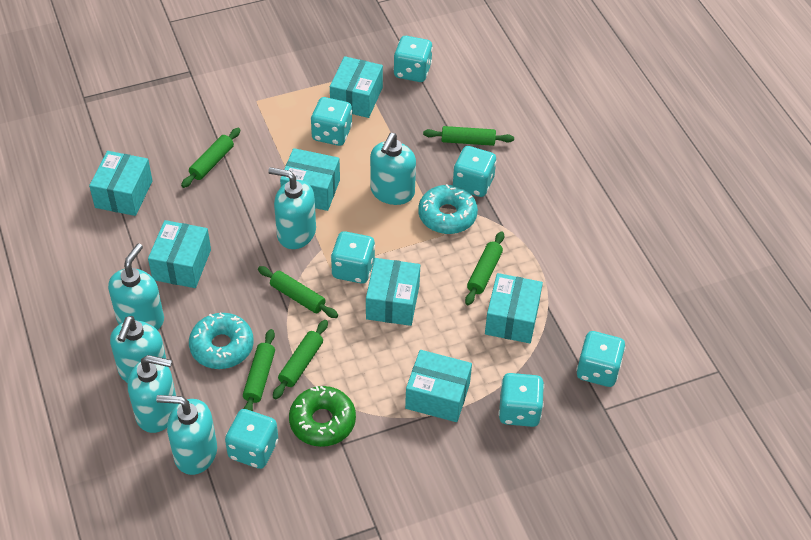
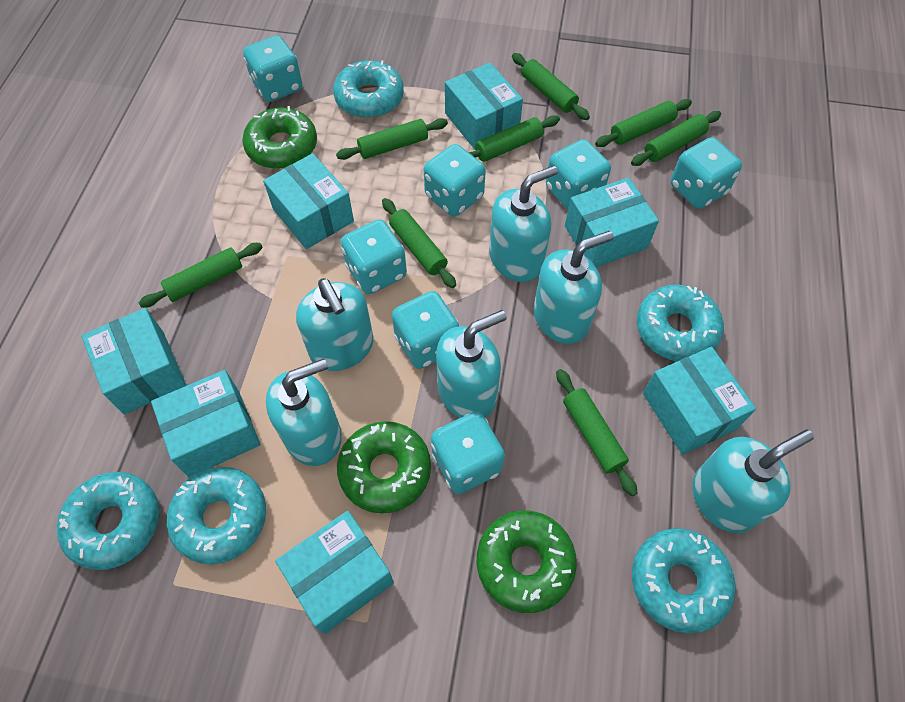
green donut: 1 -> 3
green rolling pin: 6 -> 8
turquoise donut: 2 -> 5

